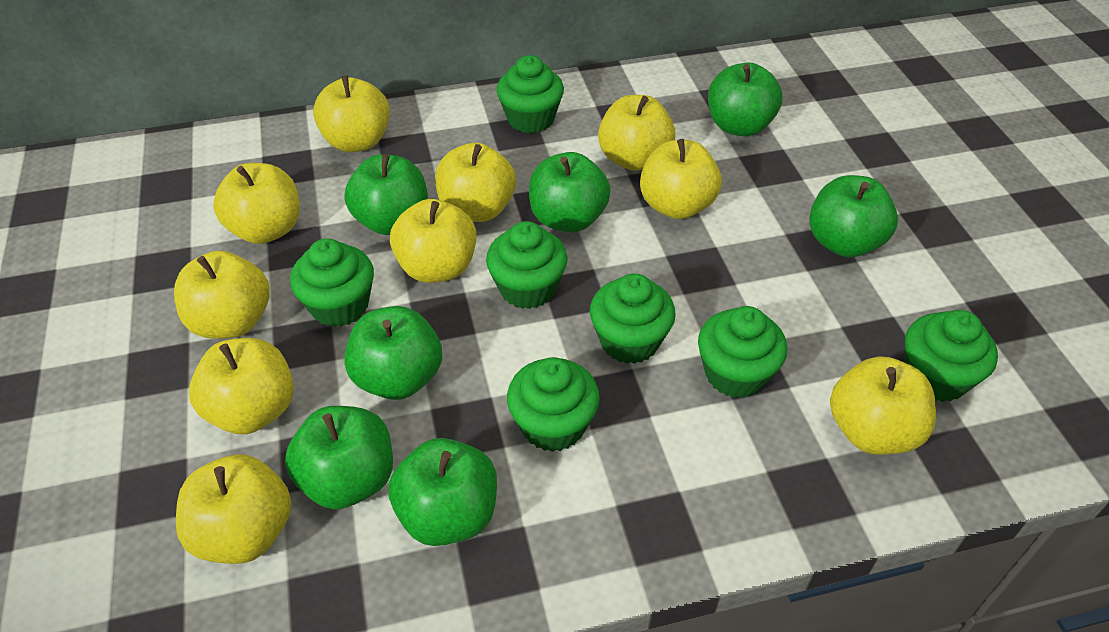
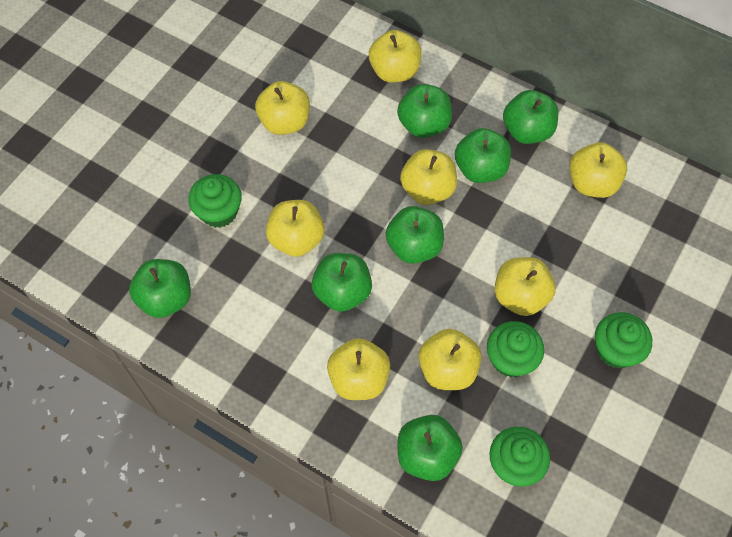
green cupcake: 7 -> 4
yellow apple: 10 -> 8

